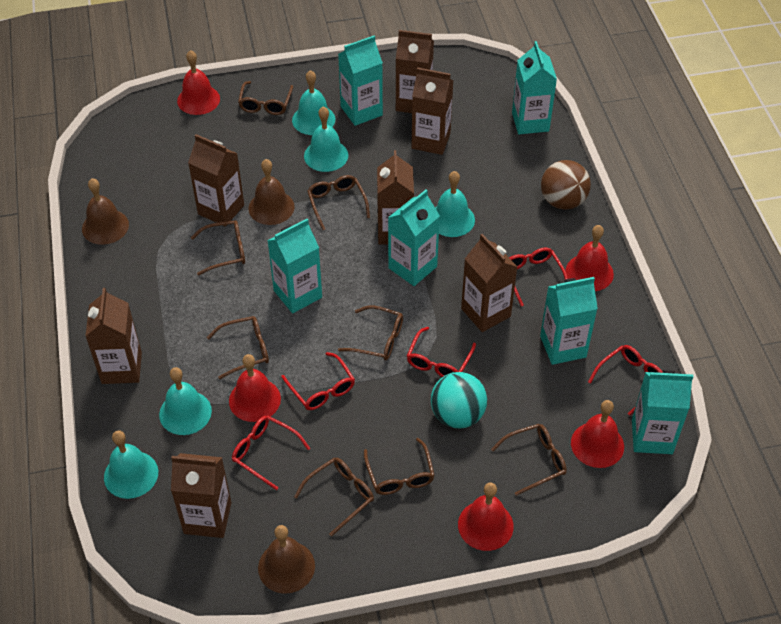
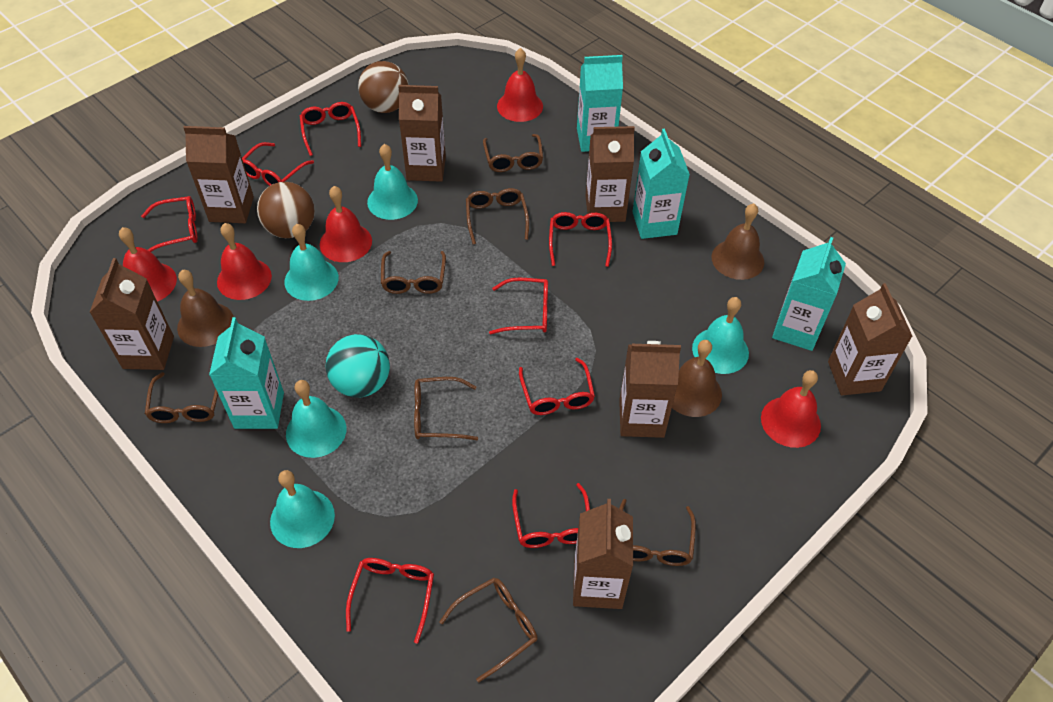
brown ball: 1 -> 2
brown glasses: 8 -> 7
red glasses: 5 -> 8
turquoise carton: 6 -> 4

